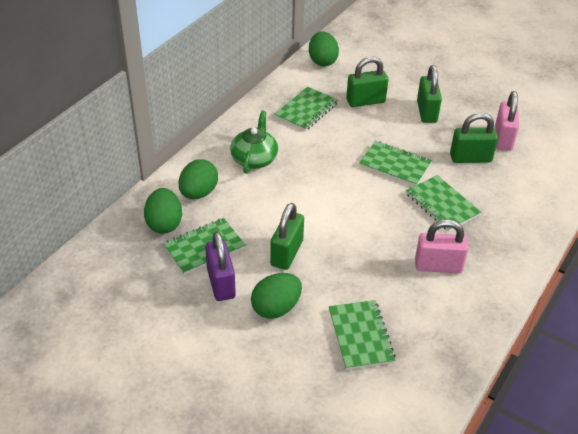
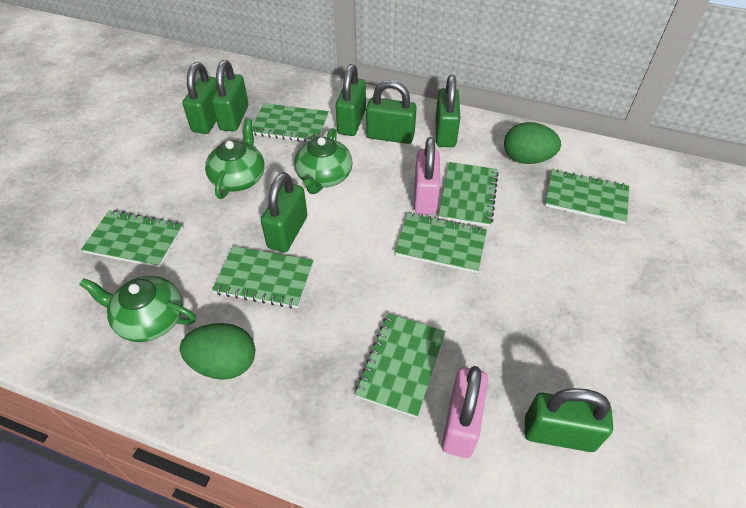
green egg: 4 -> 2
green notebook: 5 -> 7
green padlock: 4 -> 7
green teapot: 1 -> 3
purple padlock: 1 -> 0

